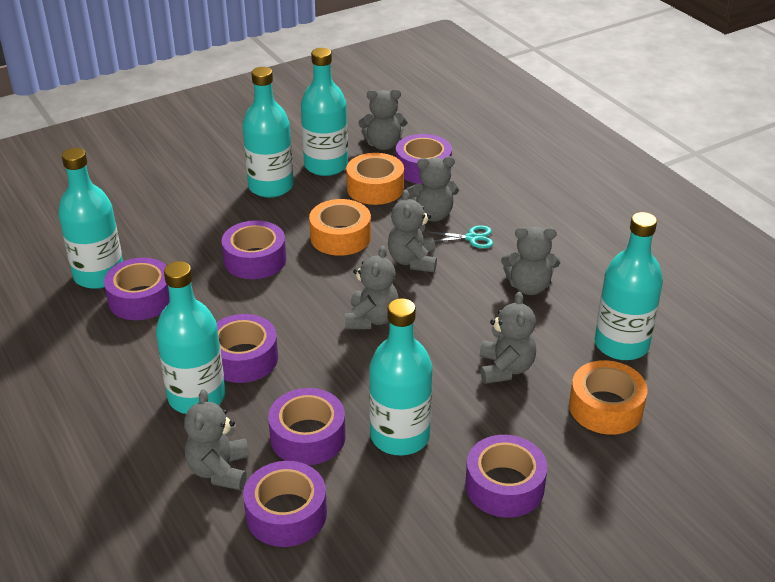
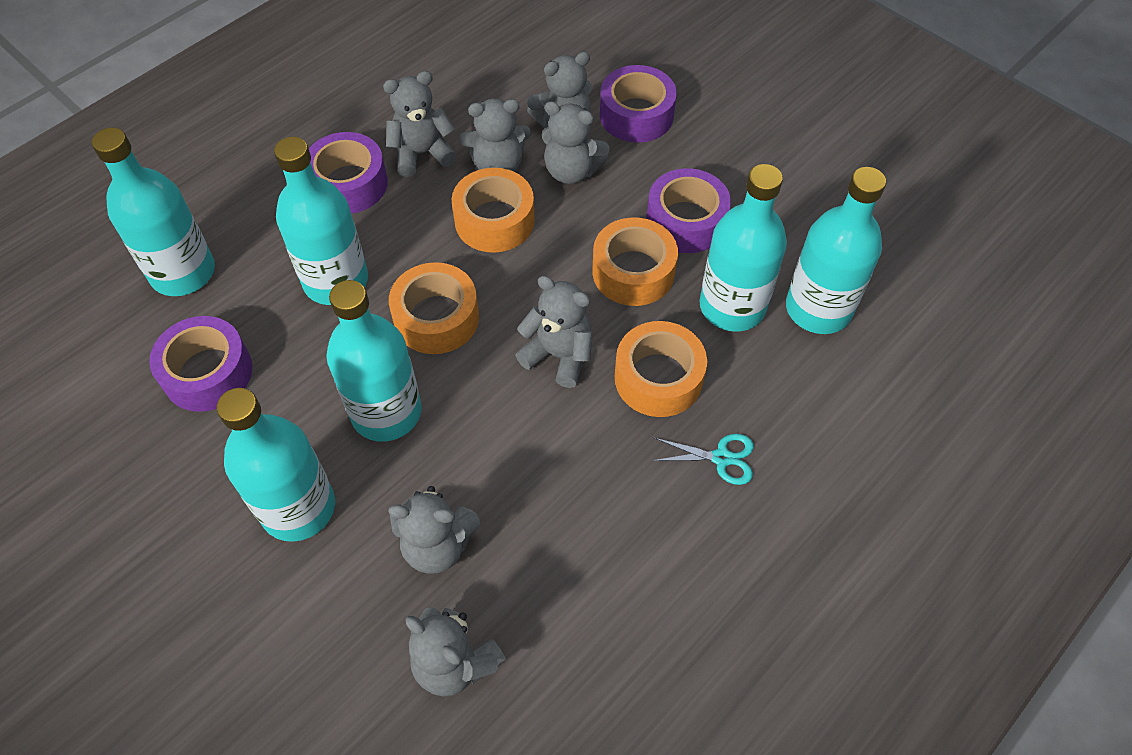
orange tape: 3 -> 4
purple tape: 7 -> 4

